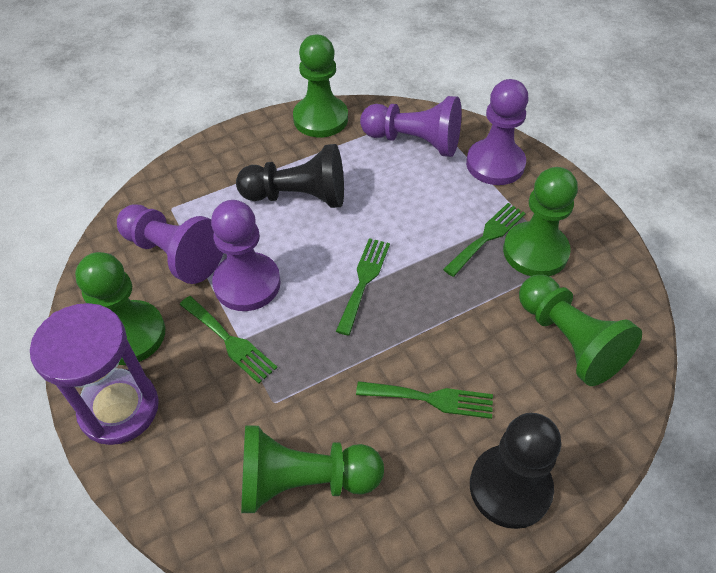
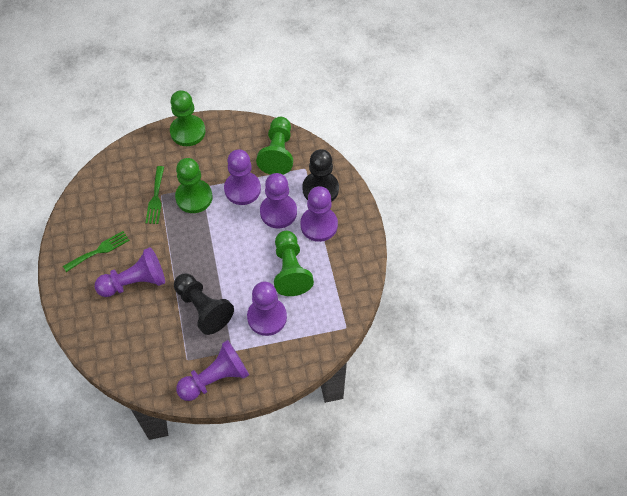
green fork: 4 -> 2
green pawn: 5 -> 4
purple hourglass: 1 -> 0
purple pawn: 4 -> 6

